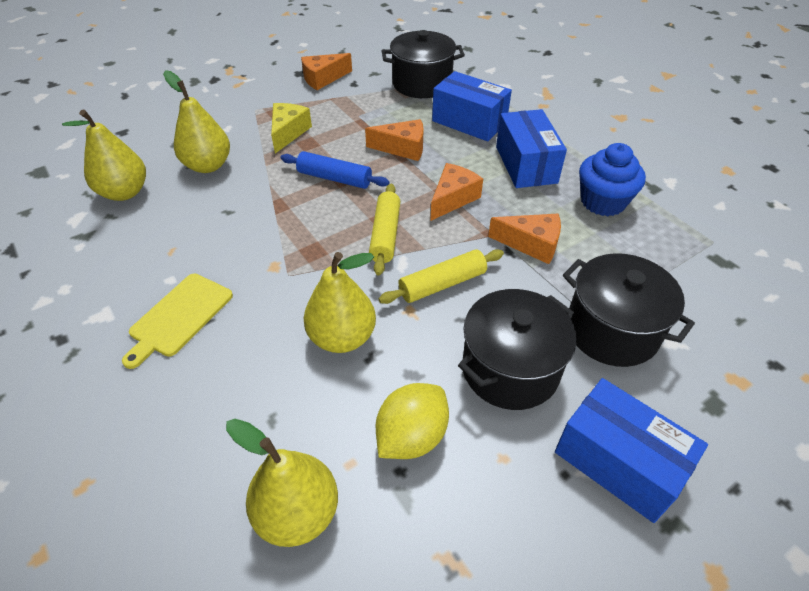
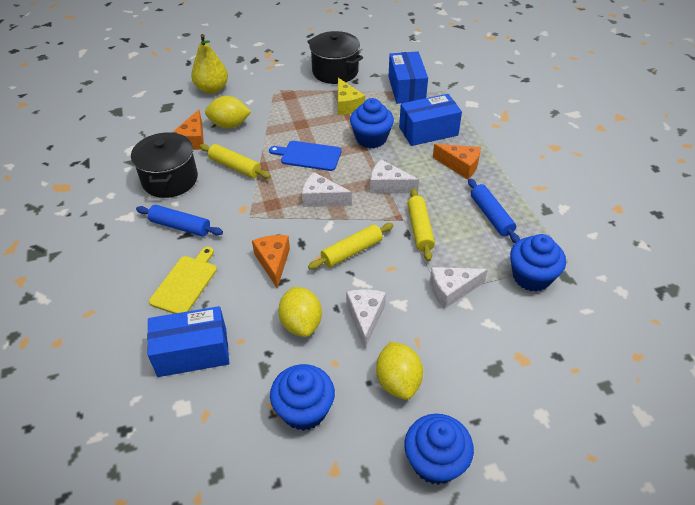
black pot: 3 -> 2
blue cupcake: 1 -> 4
blue cutting board: 0 -> 1
blue rolling pin: 1 -> 2
orange cheese: 4 -> 3
white cheese: 0 -> 4
yellow lemon: 1 -> 3
yellow pear: 4 -> 1
yellow rolling pin: 2 -> 3

